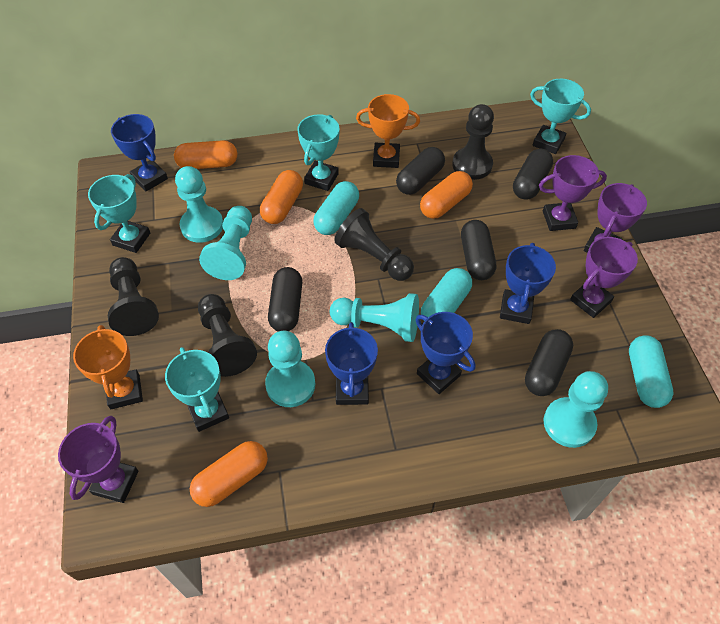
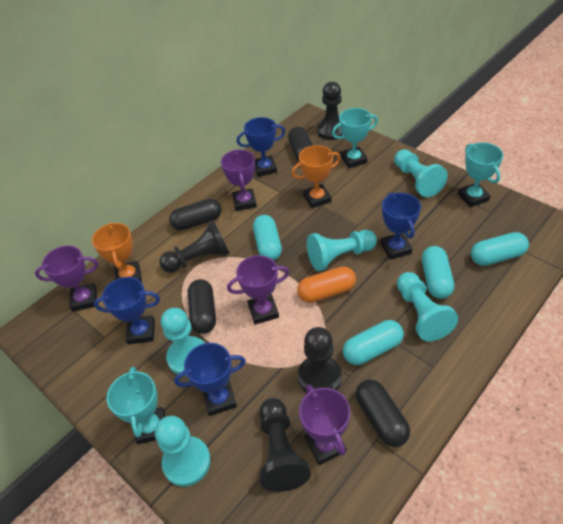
black capsule: 5 -> 4
orange capsule: 4 -> 1
turquoise capsule: 3 -> 4
turquoise trophy: 4 -> 3

